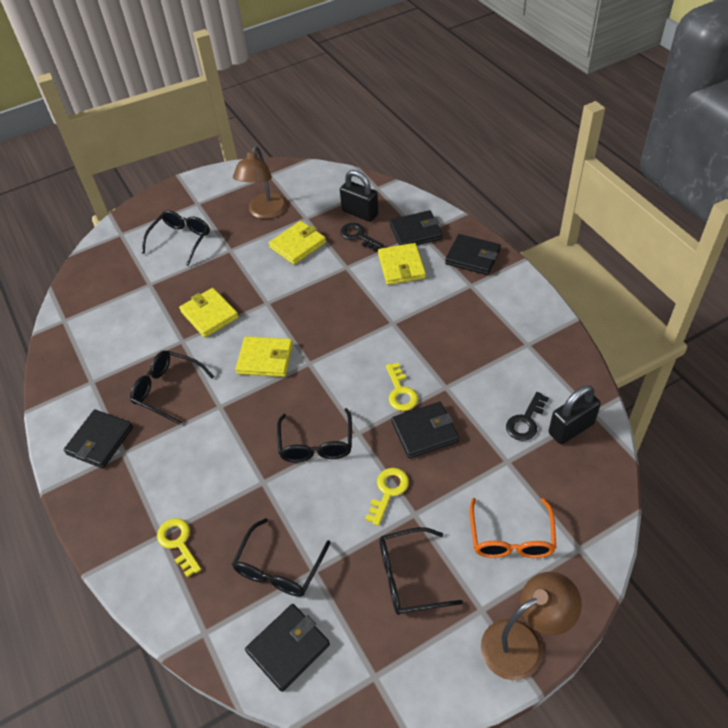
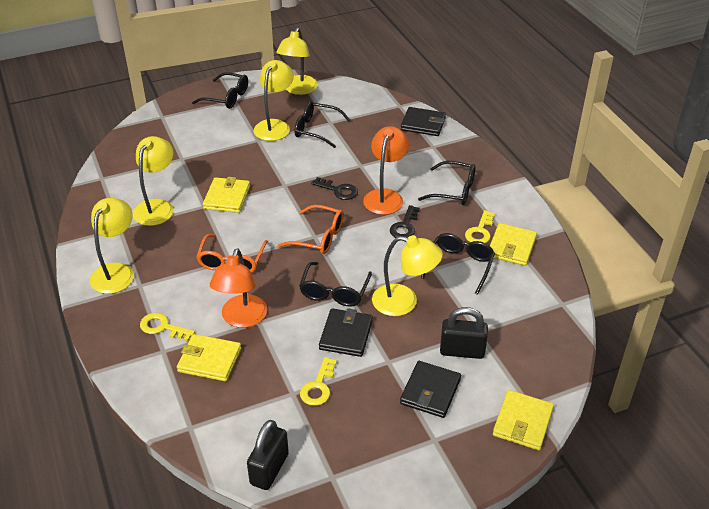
black wallet: 5 -> 3
brown lamp: 2 -> 0
orange glasses: 1 -> 2
orange lamp: 0 -> 2
yellow lamp: 0 -> 5

